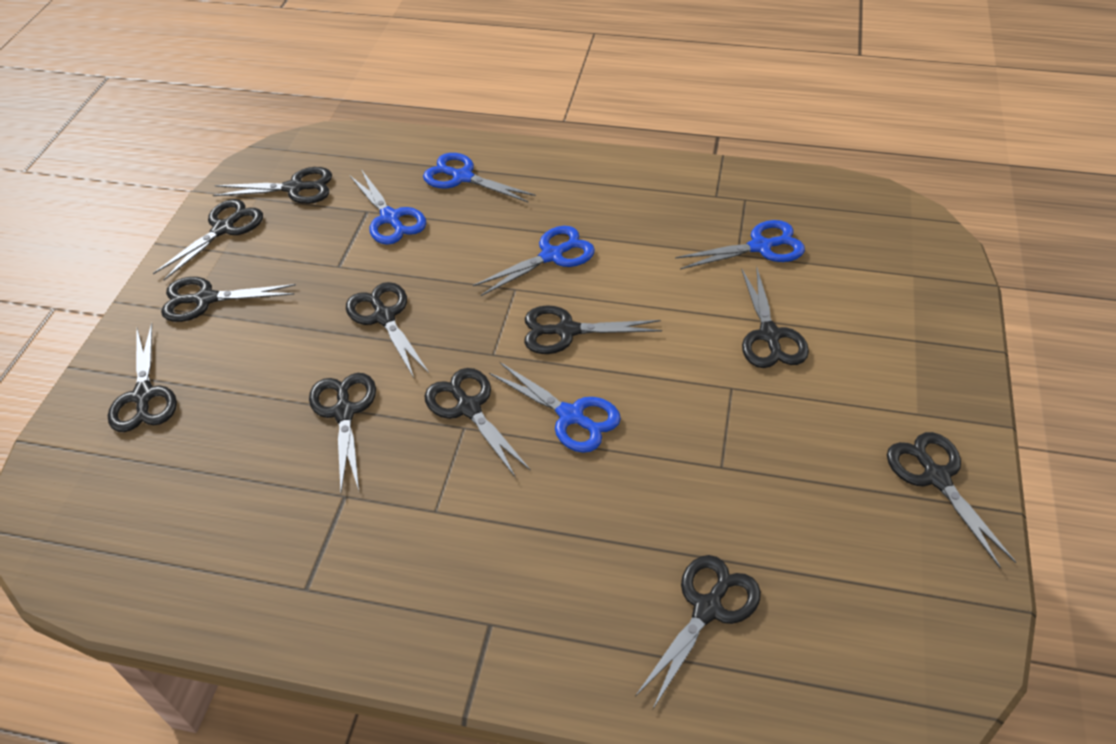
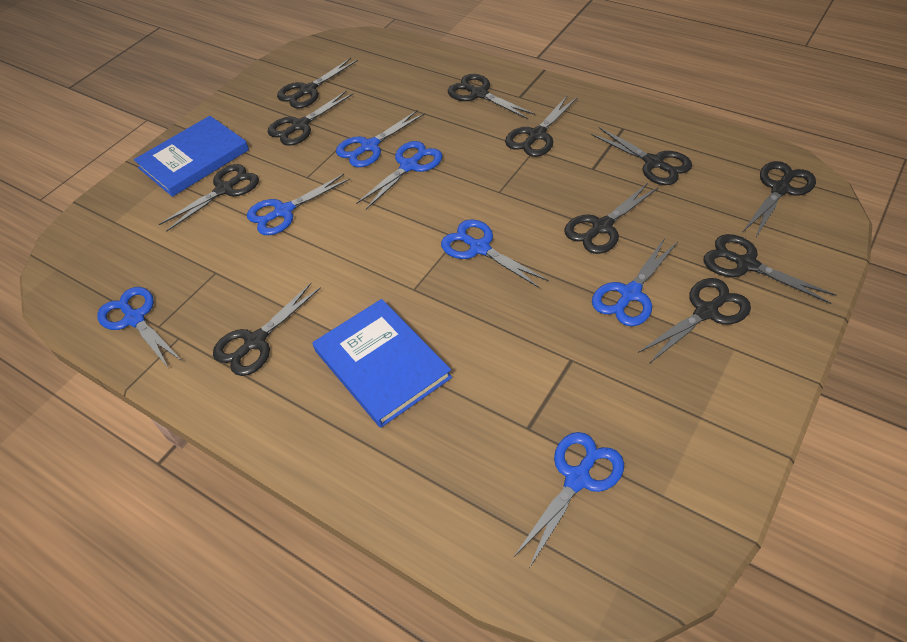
blue book: 0 -> 2
blue scissors: 5 -> 7

